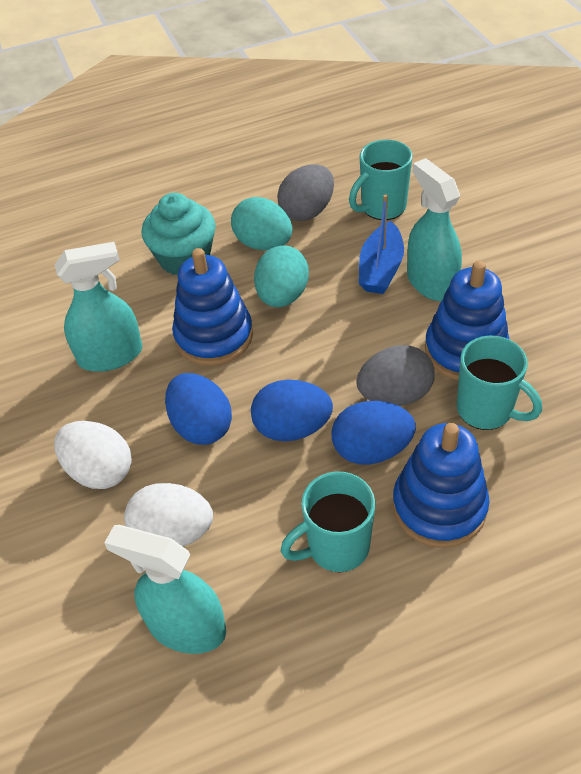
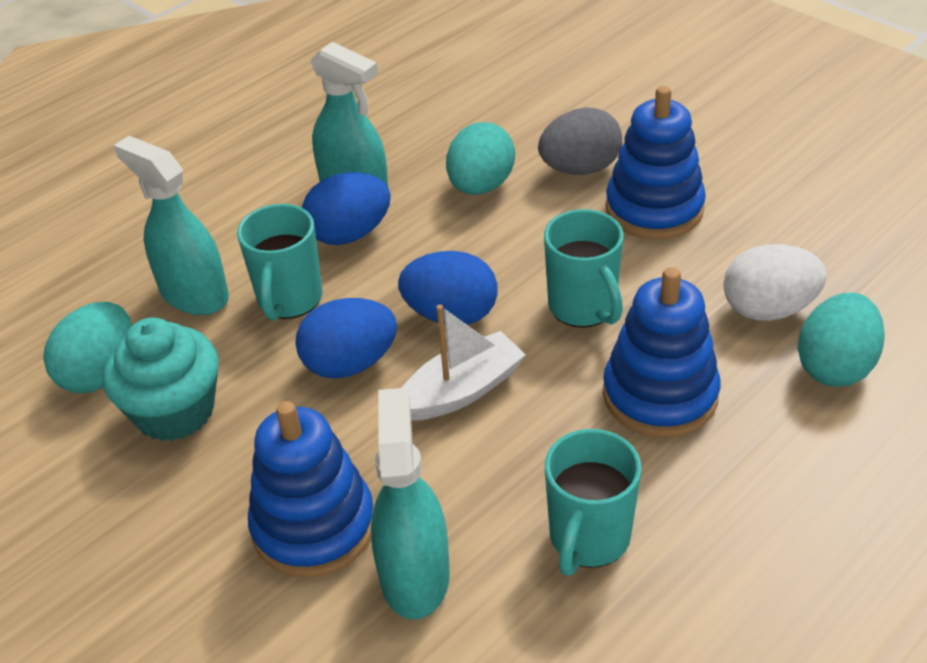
blue boat: 1 -> 0
grey egg: 2 -> 1
turquoise egg: 2 -> 3
white boat: 0 -> 1
white egg: 2 -> 1

